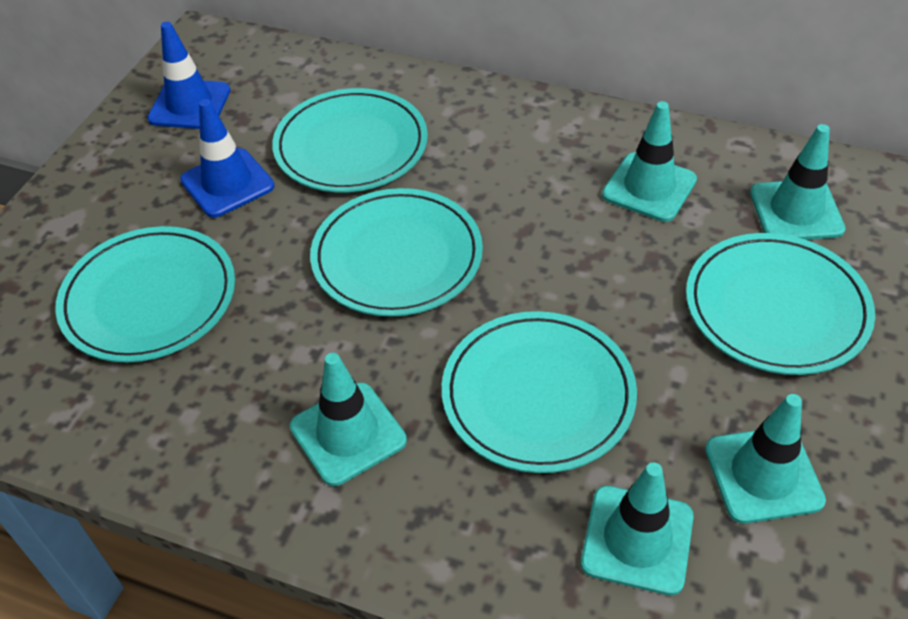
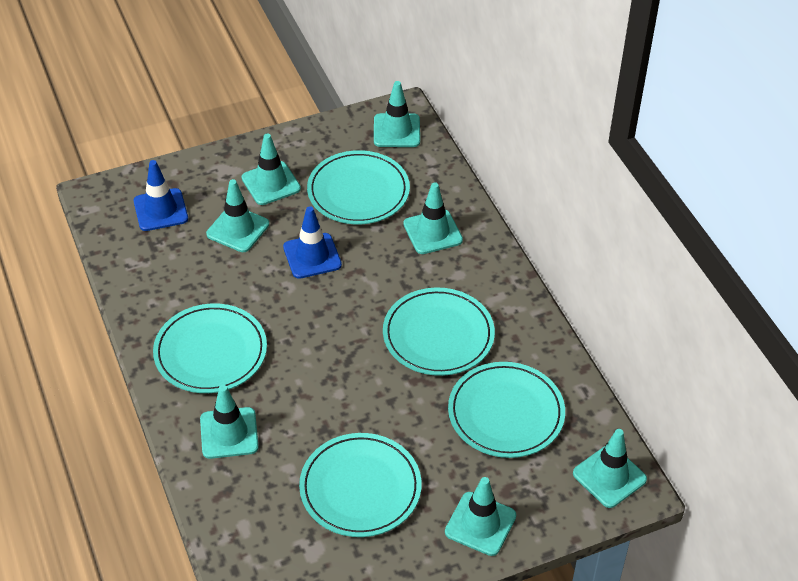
turquoise traffic cone: 5 -> 7

